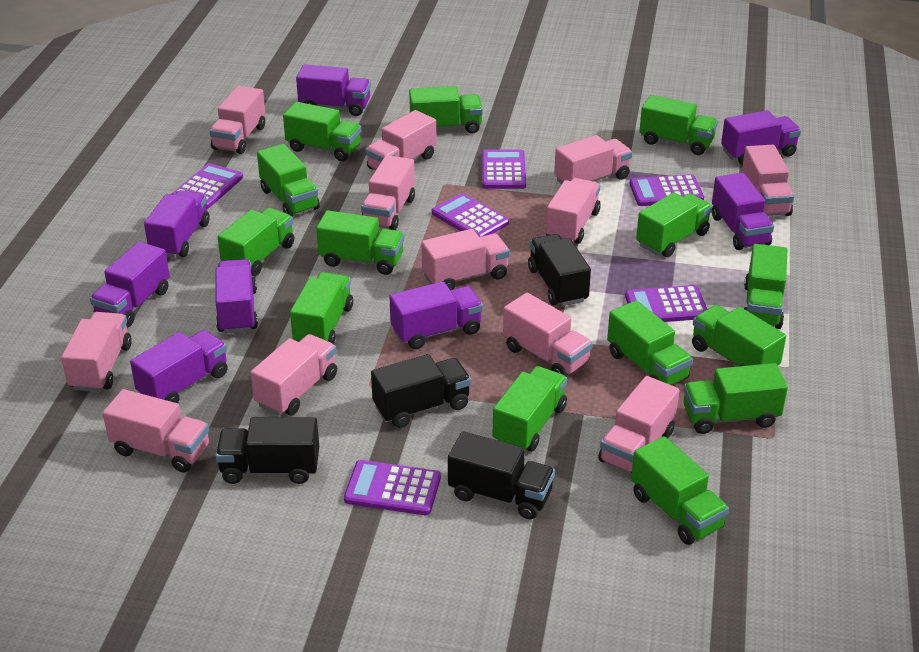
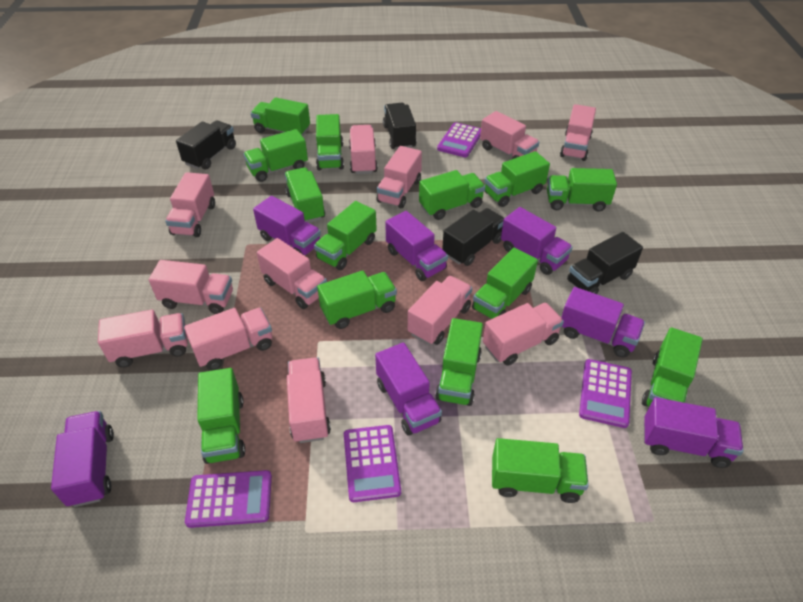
purple calculator: 6 -> 4
purple truck: 8 -> 7

